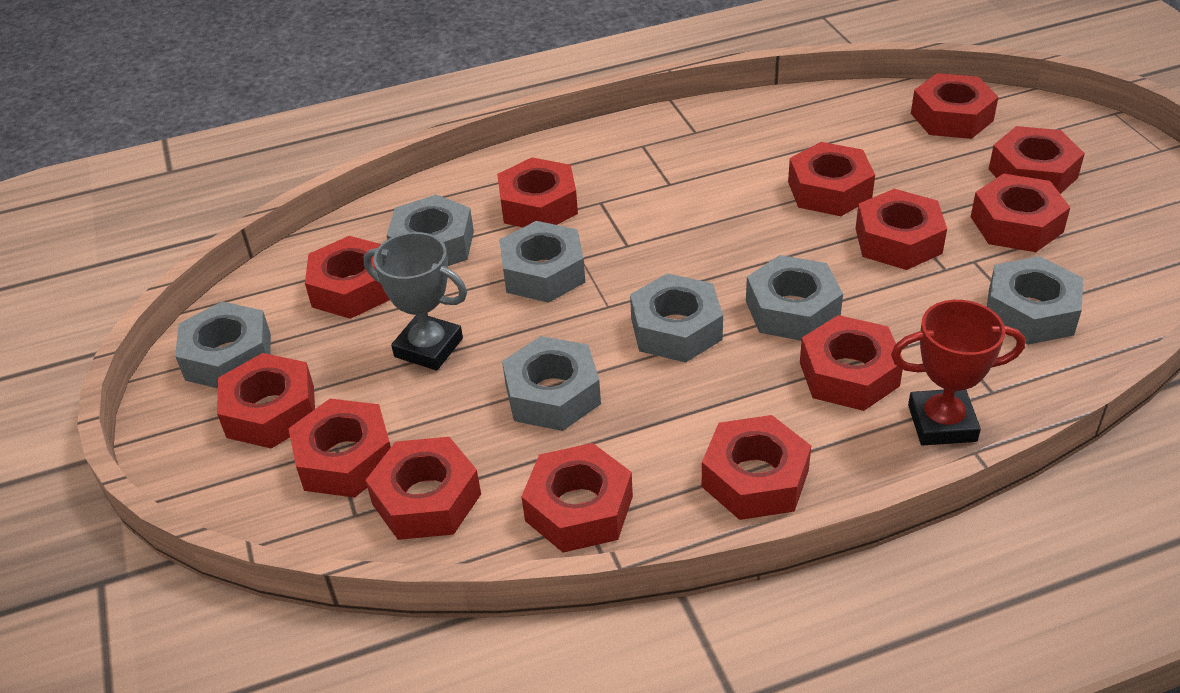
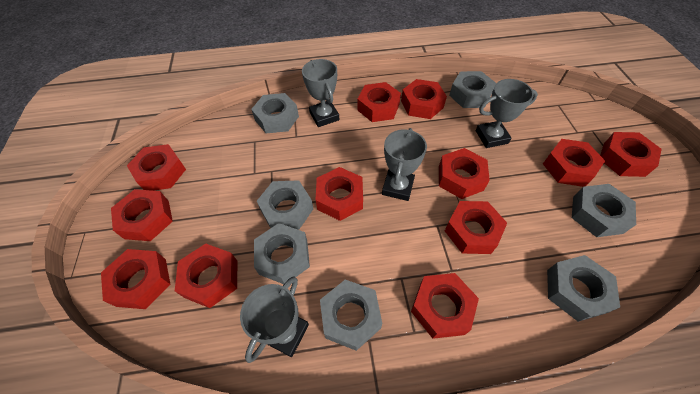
grey trophy: 1 -> 4
red nut: 13 -> 12
red trophy: 1 -> 0

